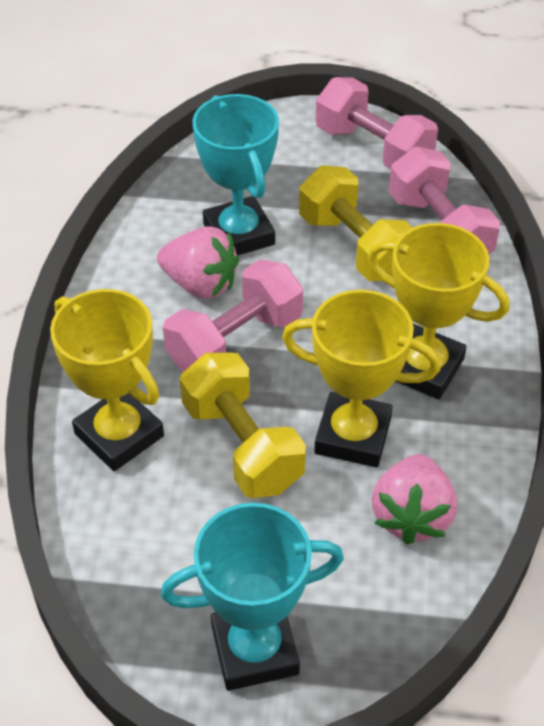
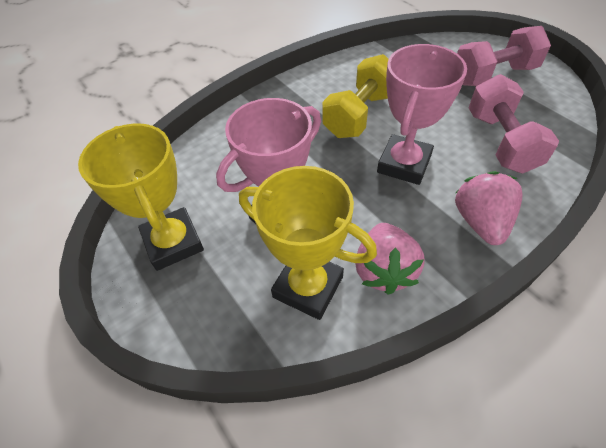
pink dumbbell: 3 -> 2
pink trophy: 0 -> 2
turquoise trophy: 2 -> 0
yellow dumbbell: 2 -> 1
yellow trophy: 3 -> 2

